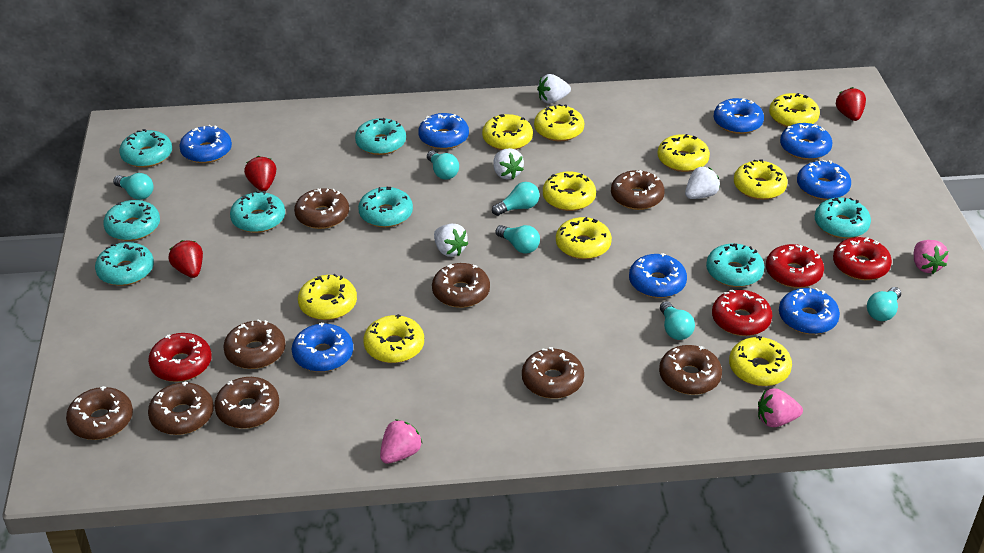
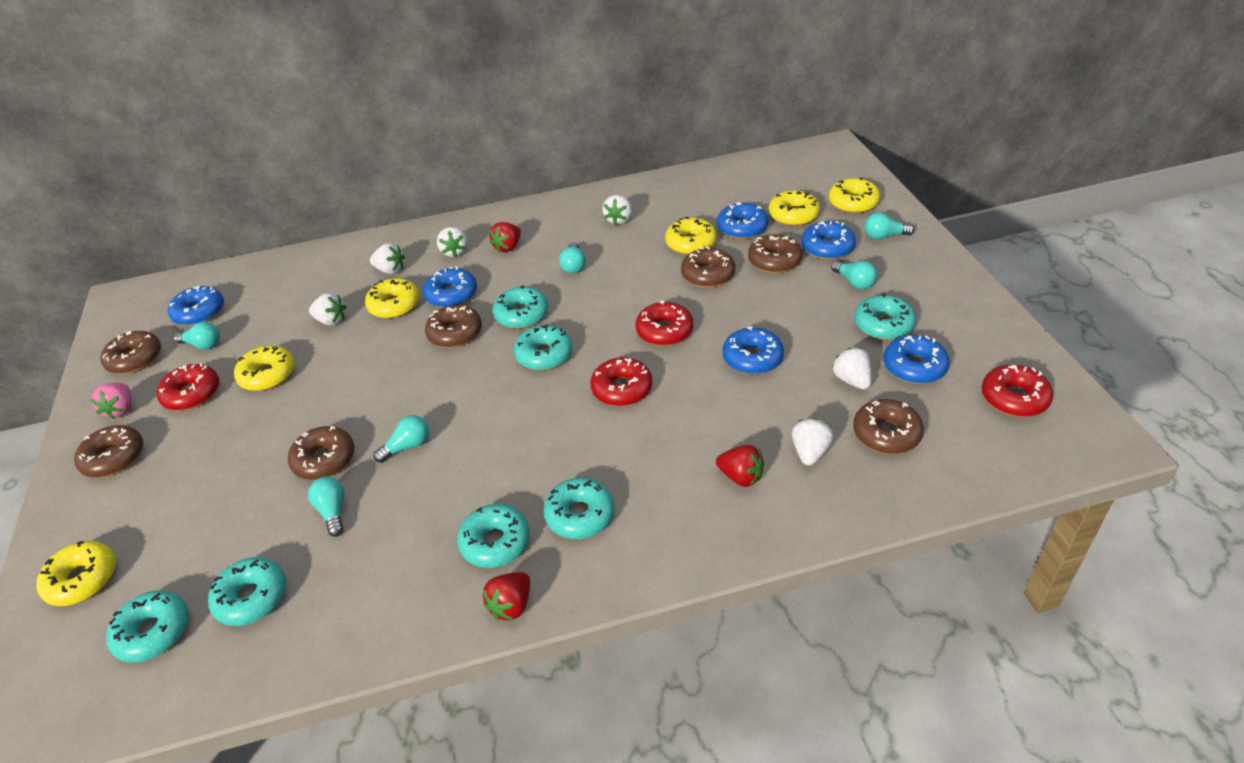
blue donut: 8 -> 6
brown donut: 9 -> 7
pink strawberry: 3 -> 1
turquoise donut: 8 -> 7
white strawberry: 4 -> 6
yellow donut: 10 -> 6

